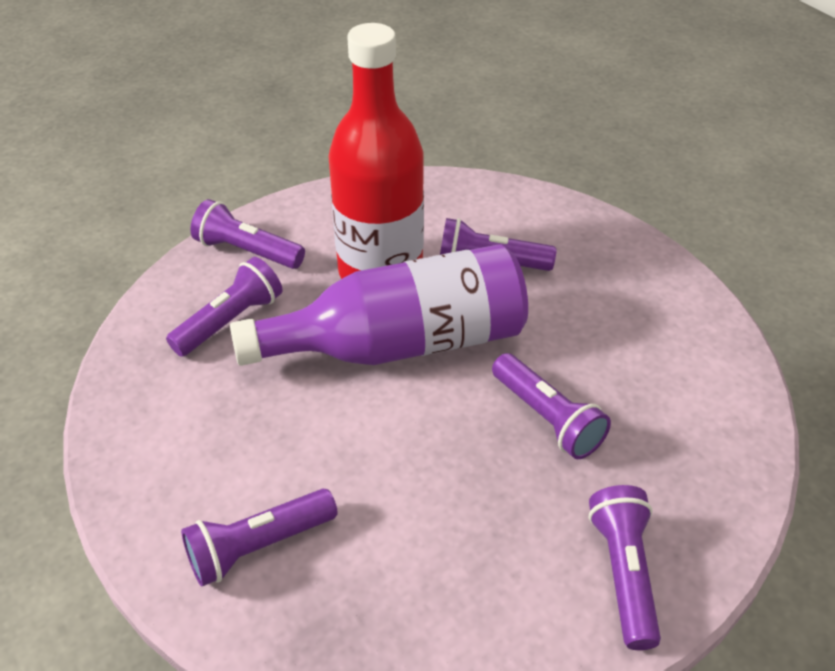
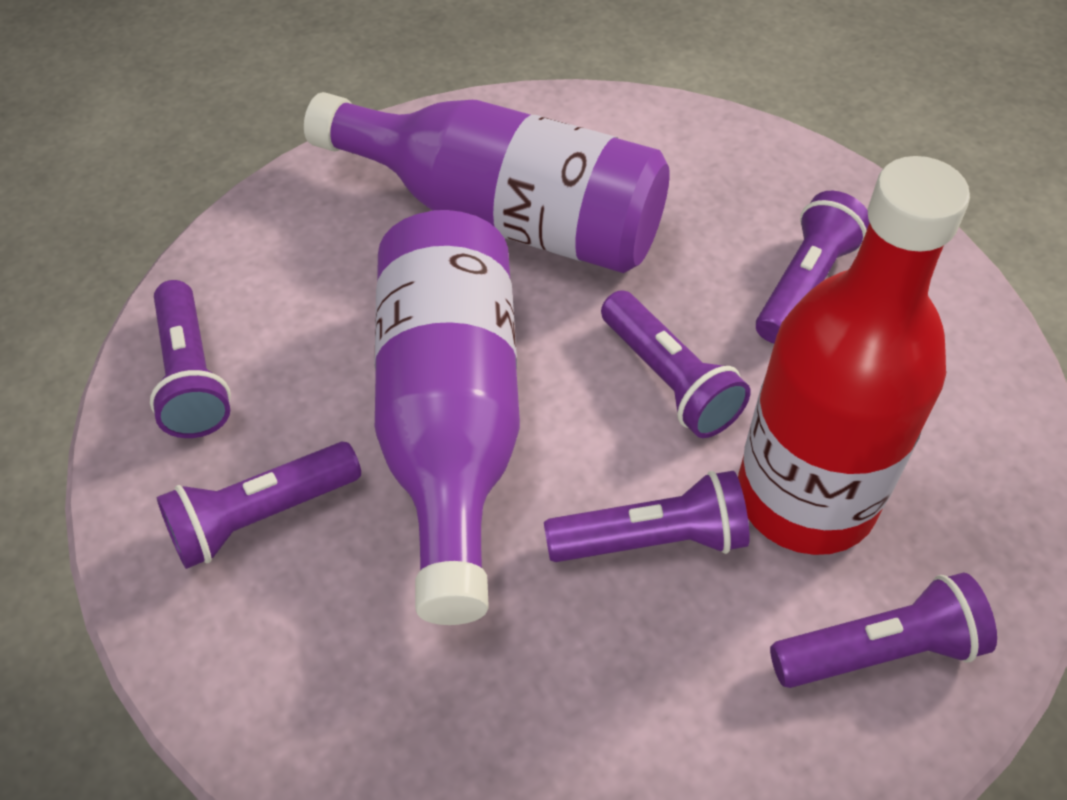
purple bottle: 1 -> 2

